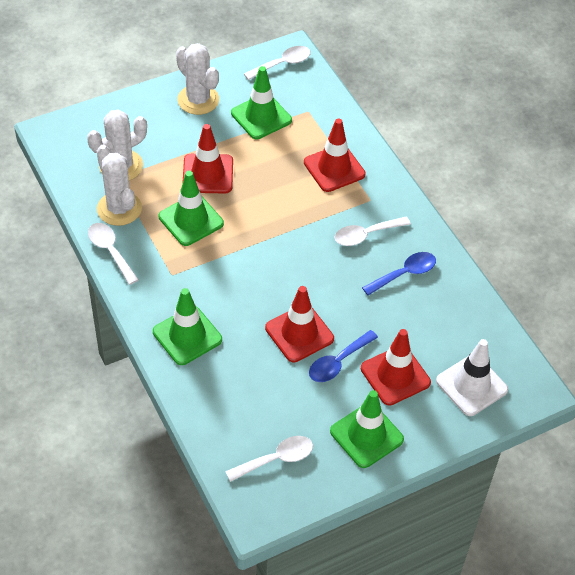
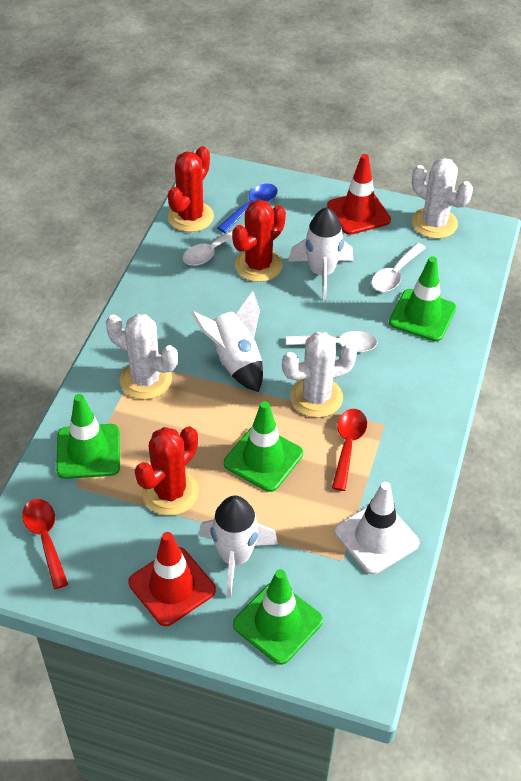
blue spoon: 2 -> 1
red cactus: 0 -> 3
red spoon: 0 -> 2
red traffic cone: 4 -> 2
white rocket: 0 -> 3
white spoon: 4 -> 3

